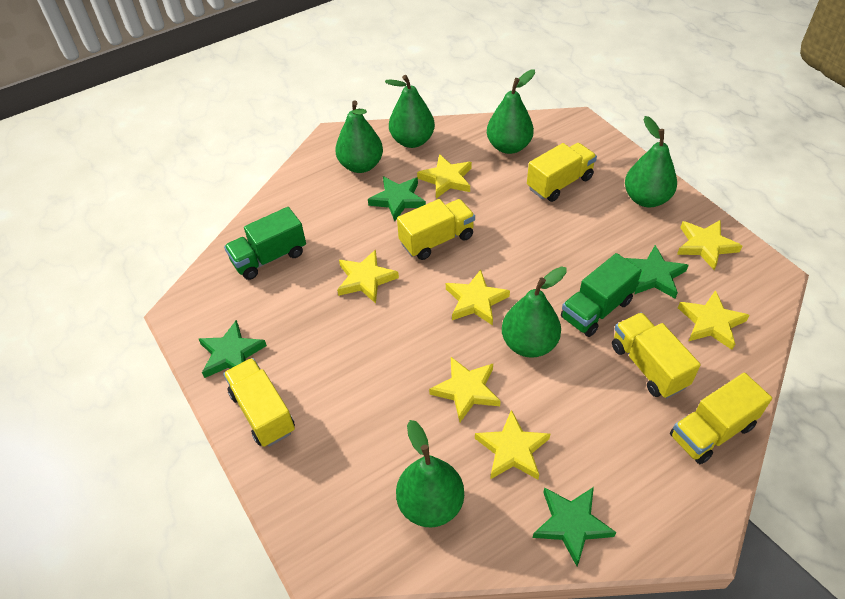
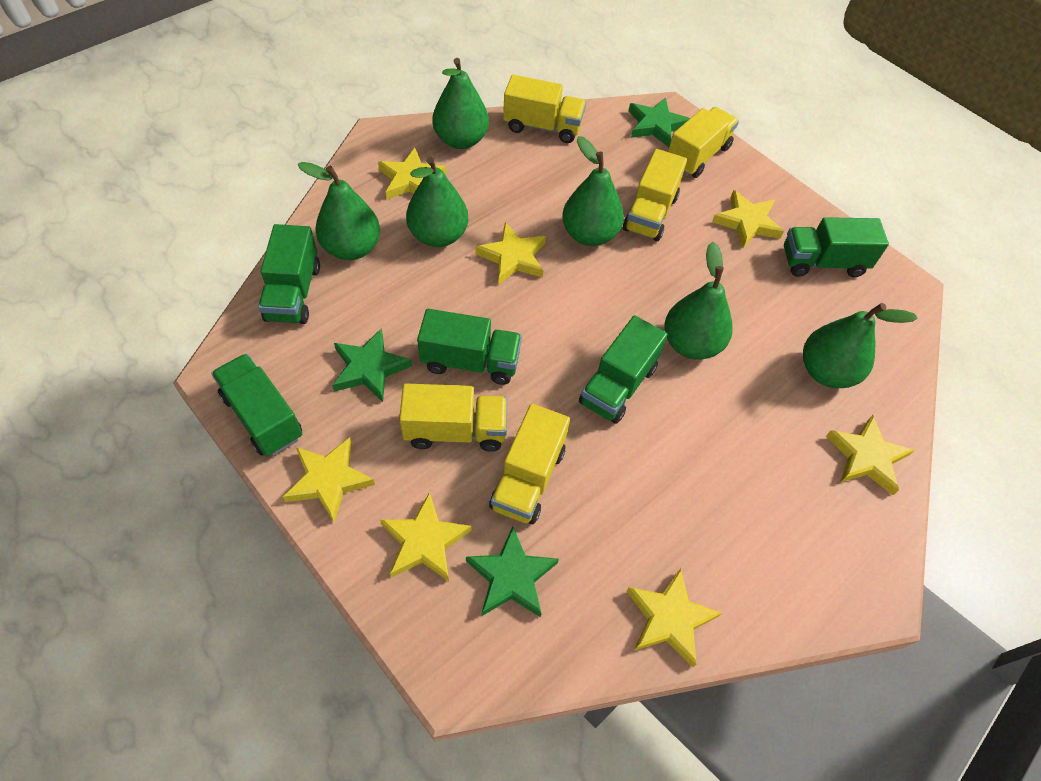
green star: 4 -> 3
green truck: 2 -> 5

